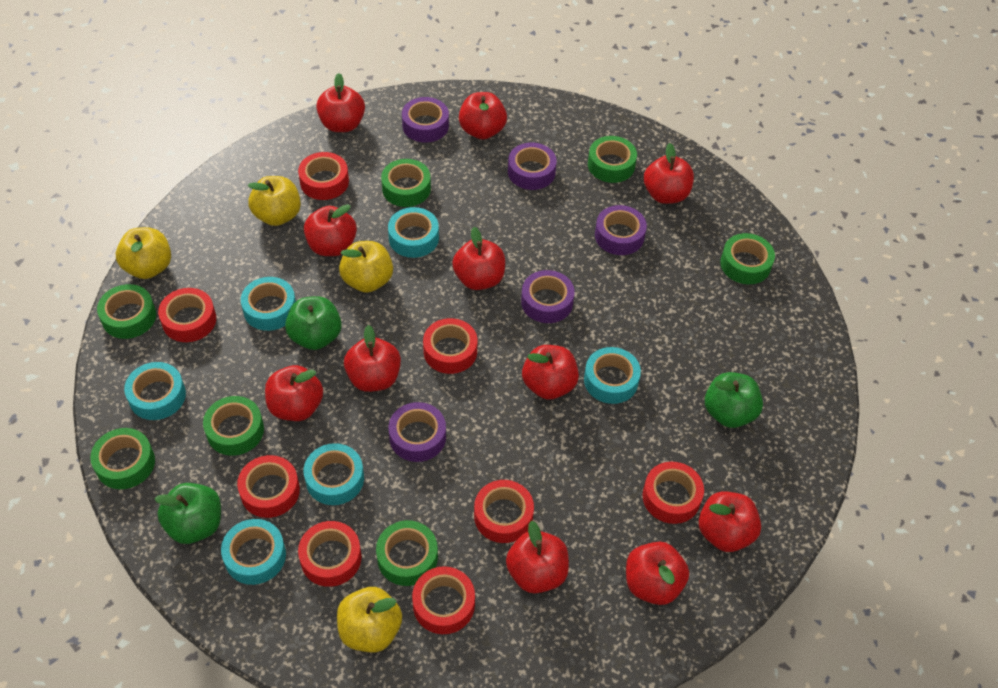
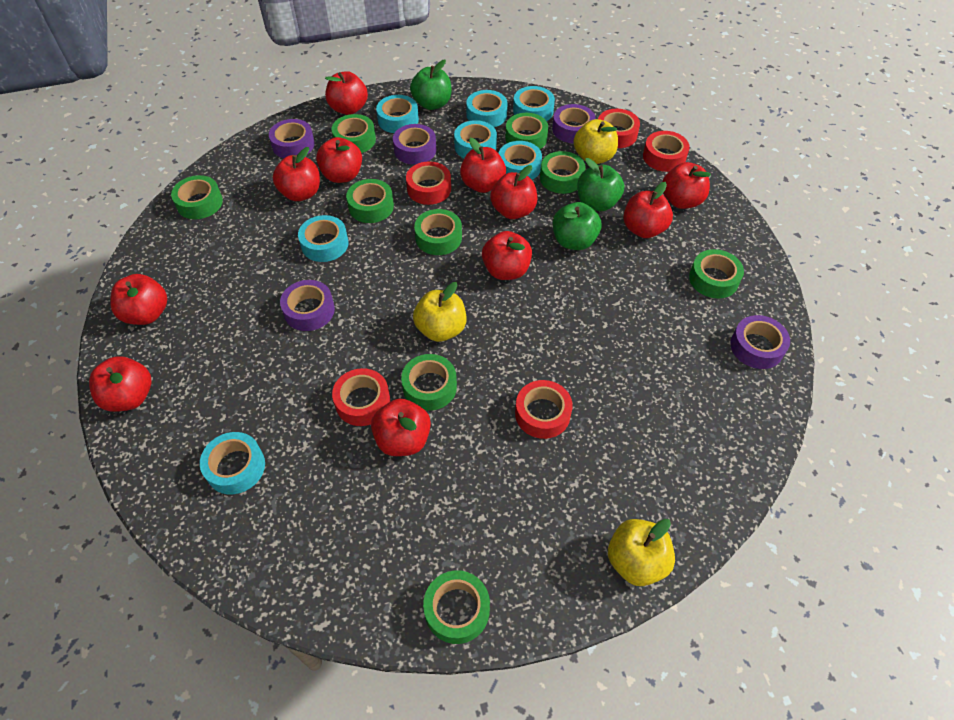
green tape: 7 -> 9
red tape: 8 -> 5
turquoise tape: 6 -> 7
yellow apple: 4 -> 3

